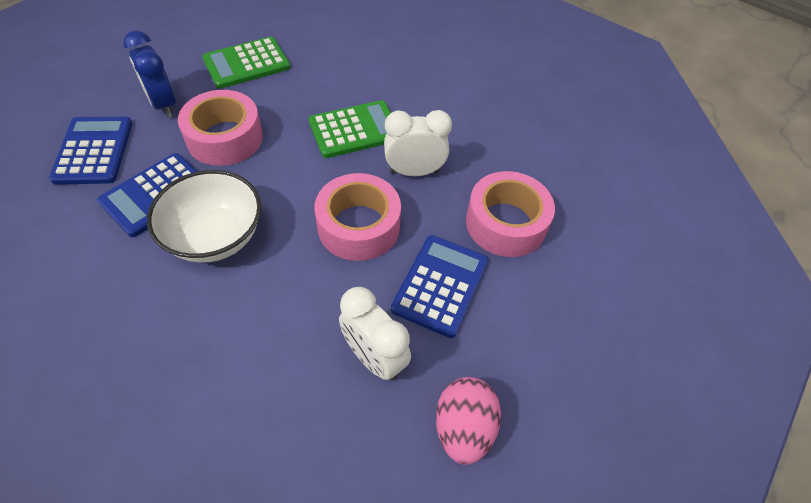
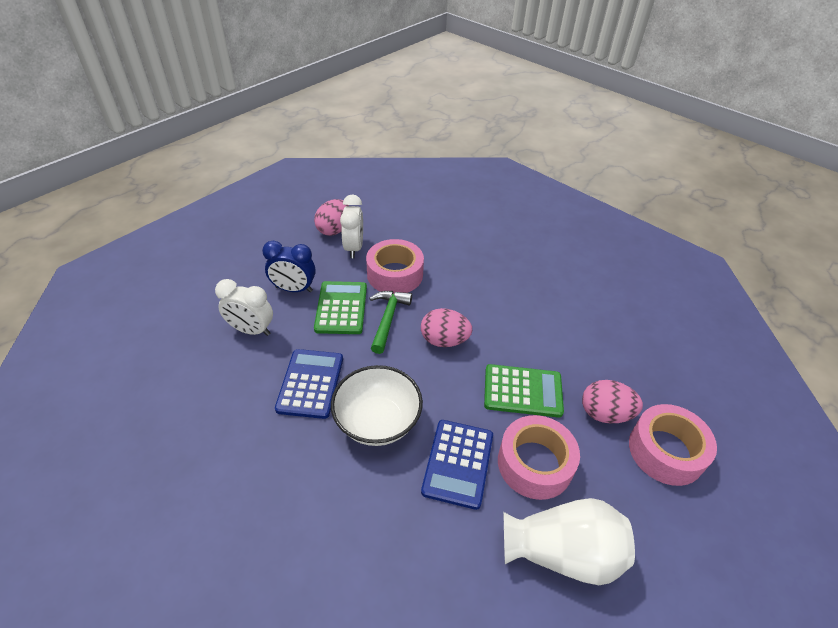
blue calculator: 3 -> 2
green hammer: 0 -> 1
pink egg: 1 -> 3
white vase: 0 -> 1

